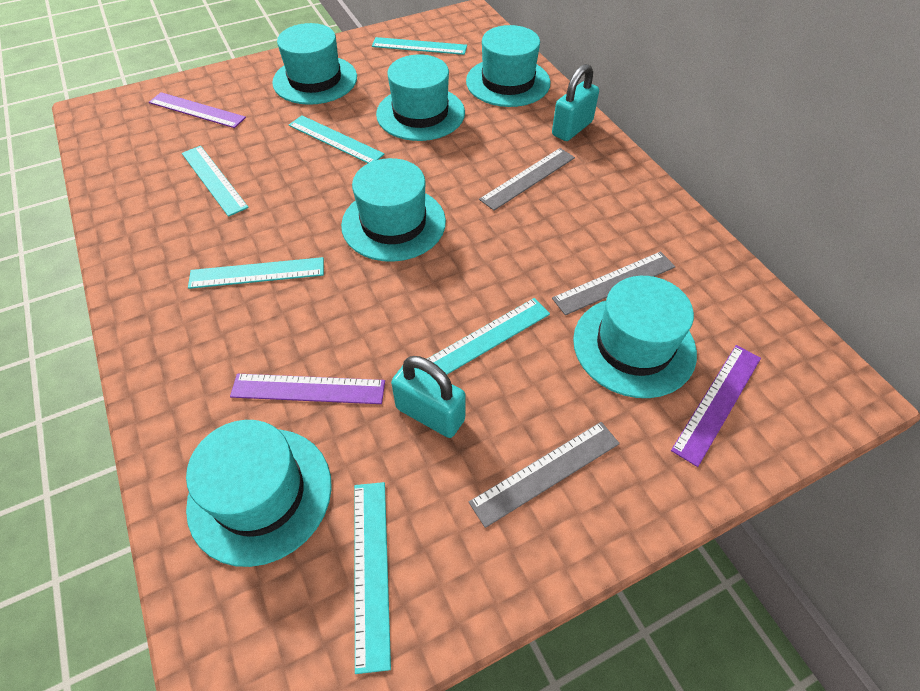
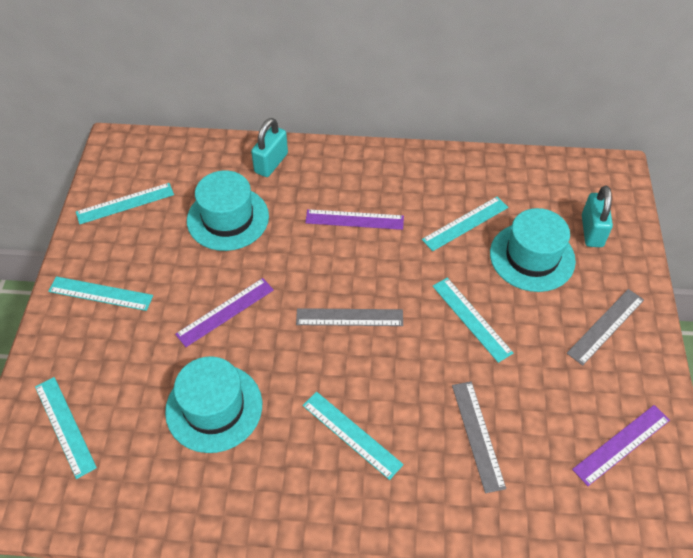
turquoise hat: 6 -> 3

